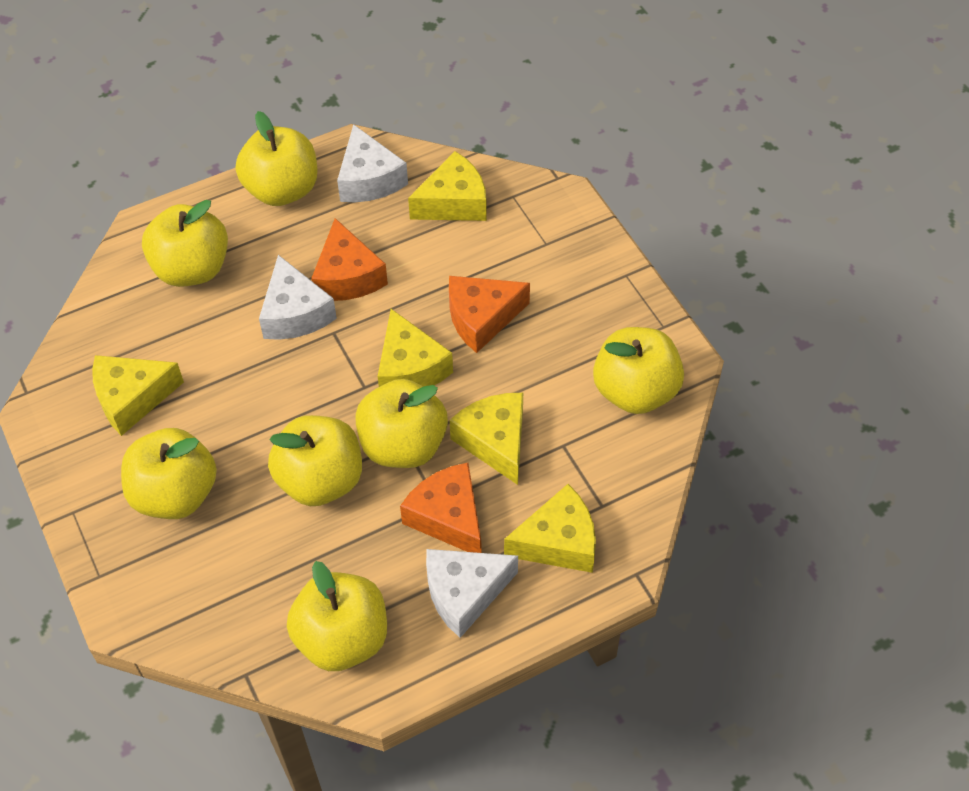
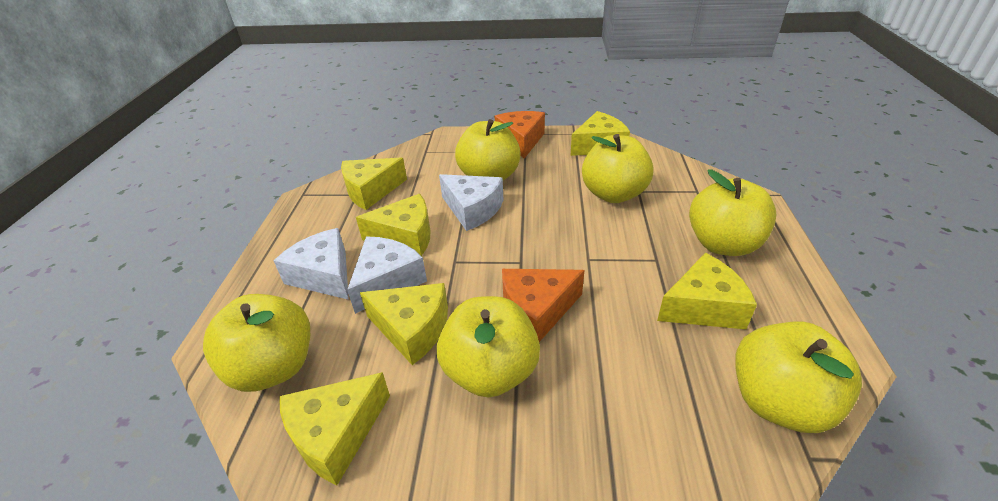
orange cheese: 3 -> 2
yellow apple: 7 -> 6
yellow cheese: 5 -> 6

